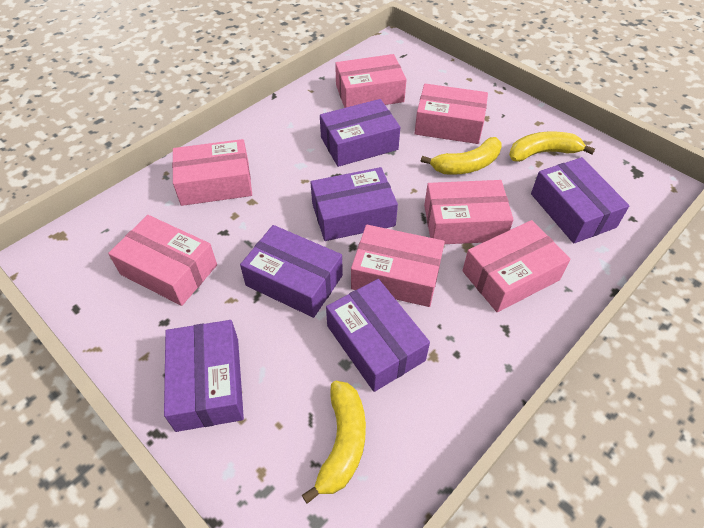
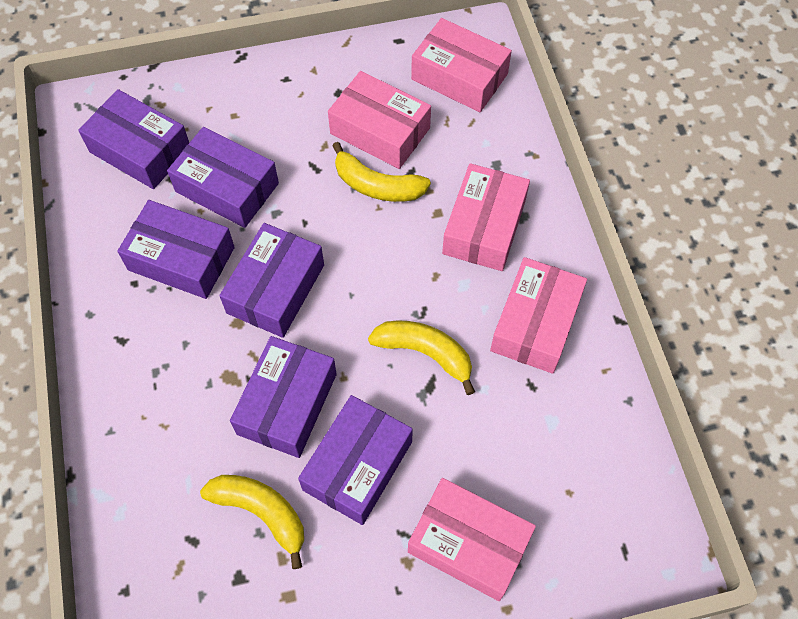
pink box: 7 -> 5

